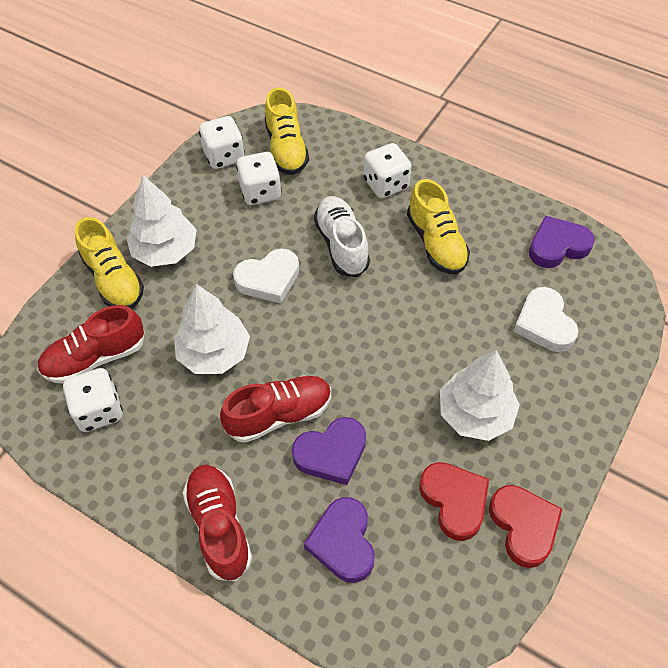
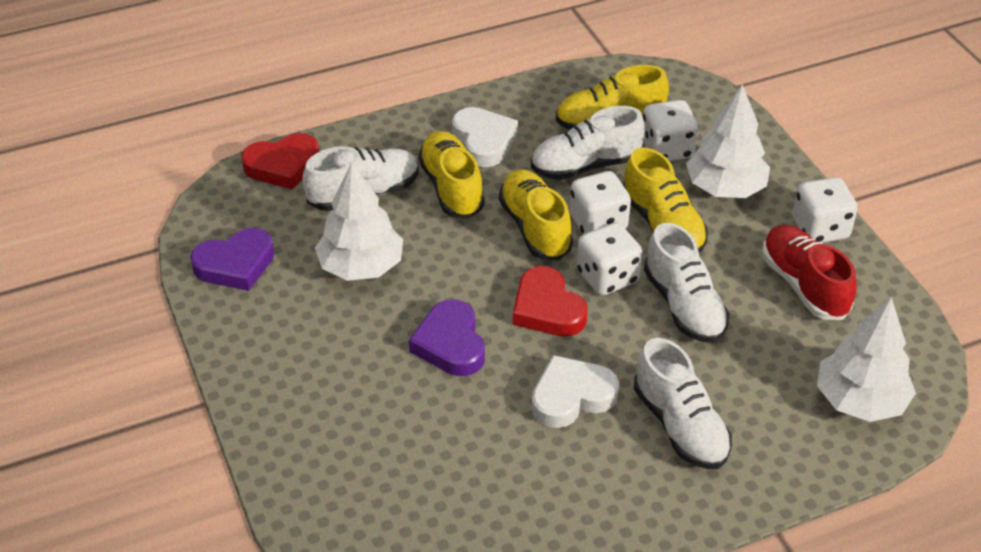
purple heart: 3 -> 2
red shoe: 3 -> 1
white shoe: 1 -> 4
yellow shoe: 3 -> 4

